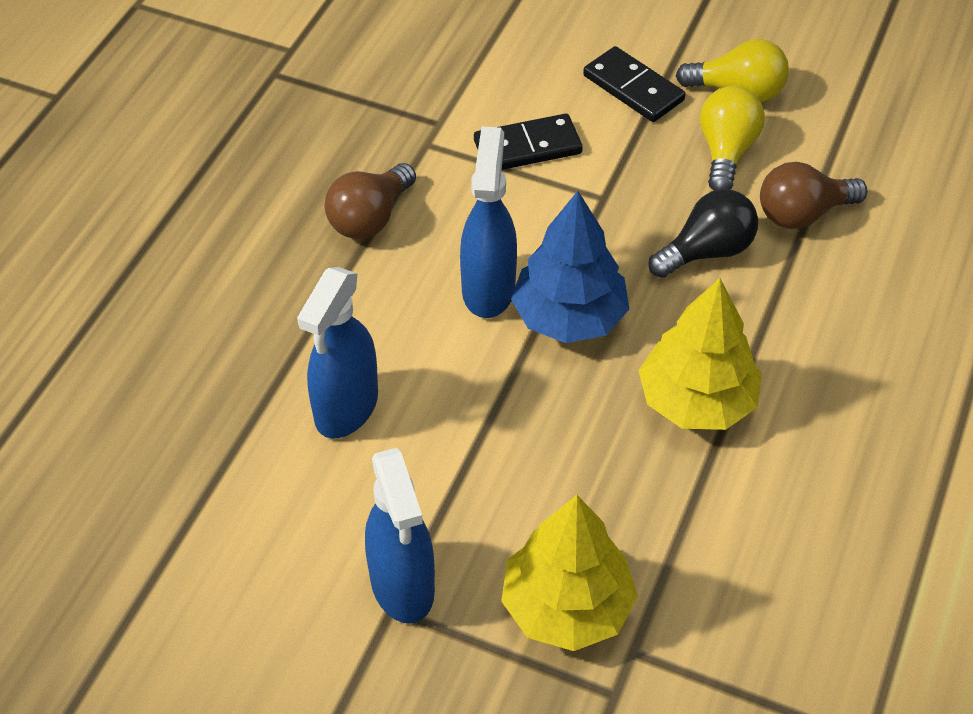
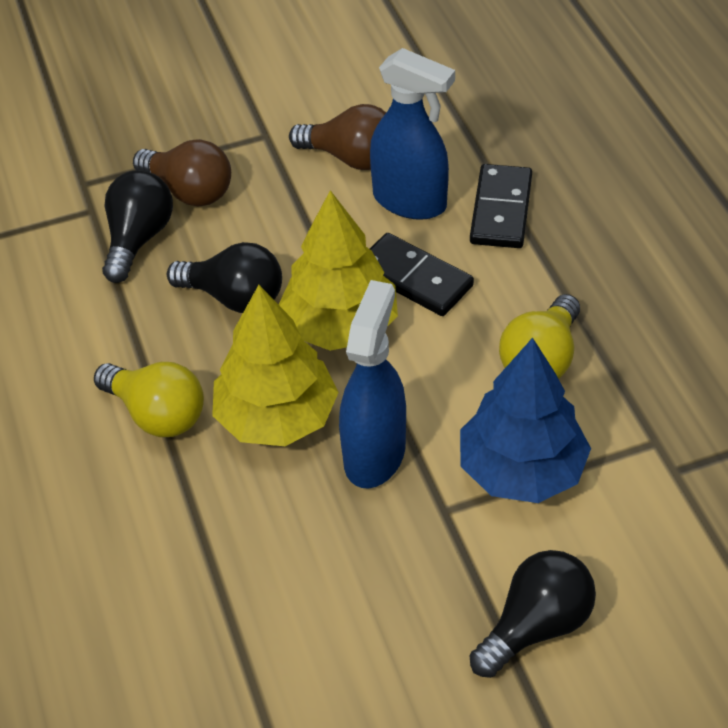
black light bulb: 1 -> 3
blue spray bottle: 3 -> 2

